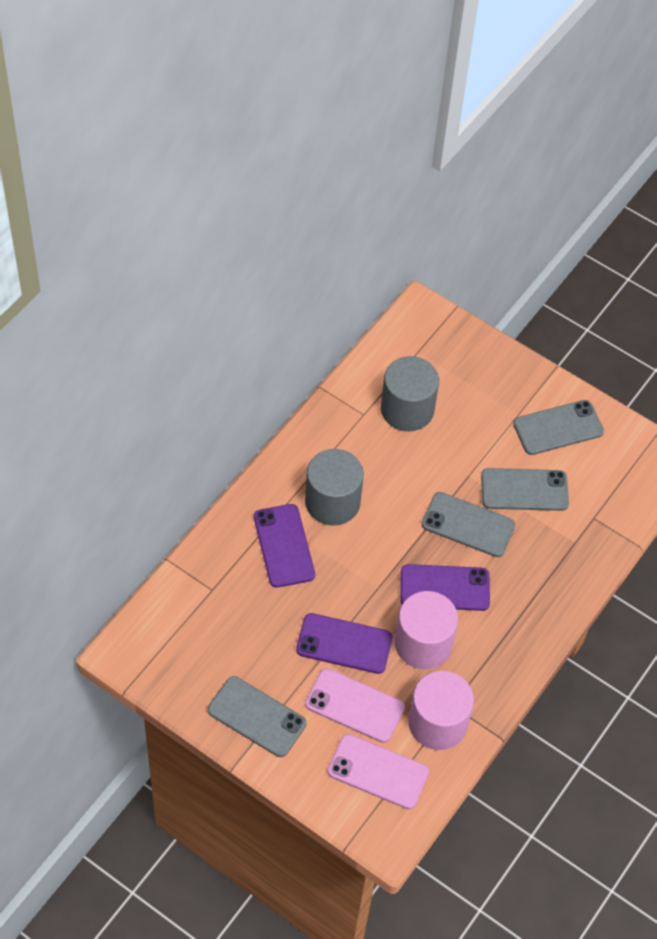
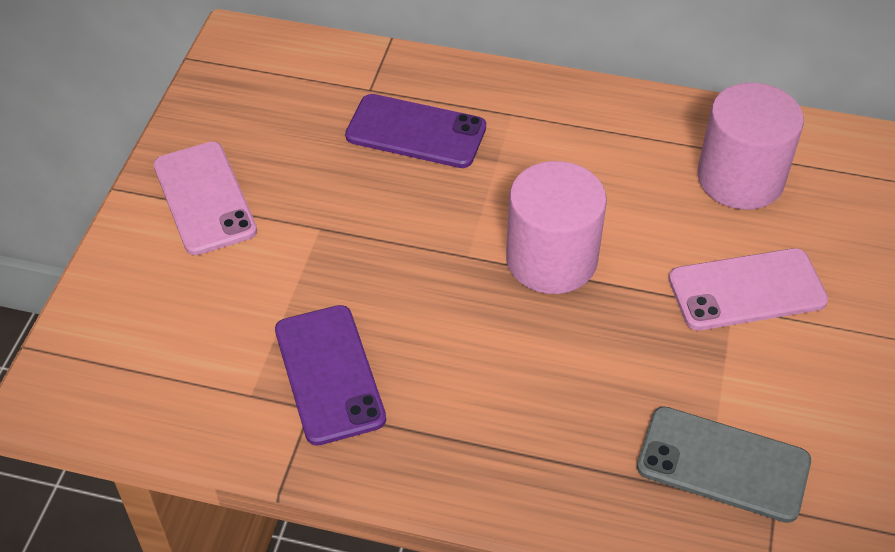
grey cylinder: 2 -> 0
grey phone: 4 -> 1
purple phone: 3 -> 2

